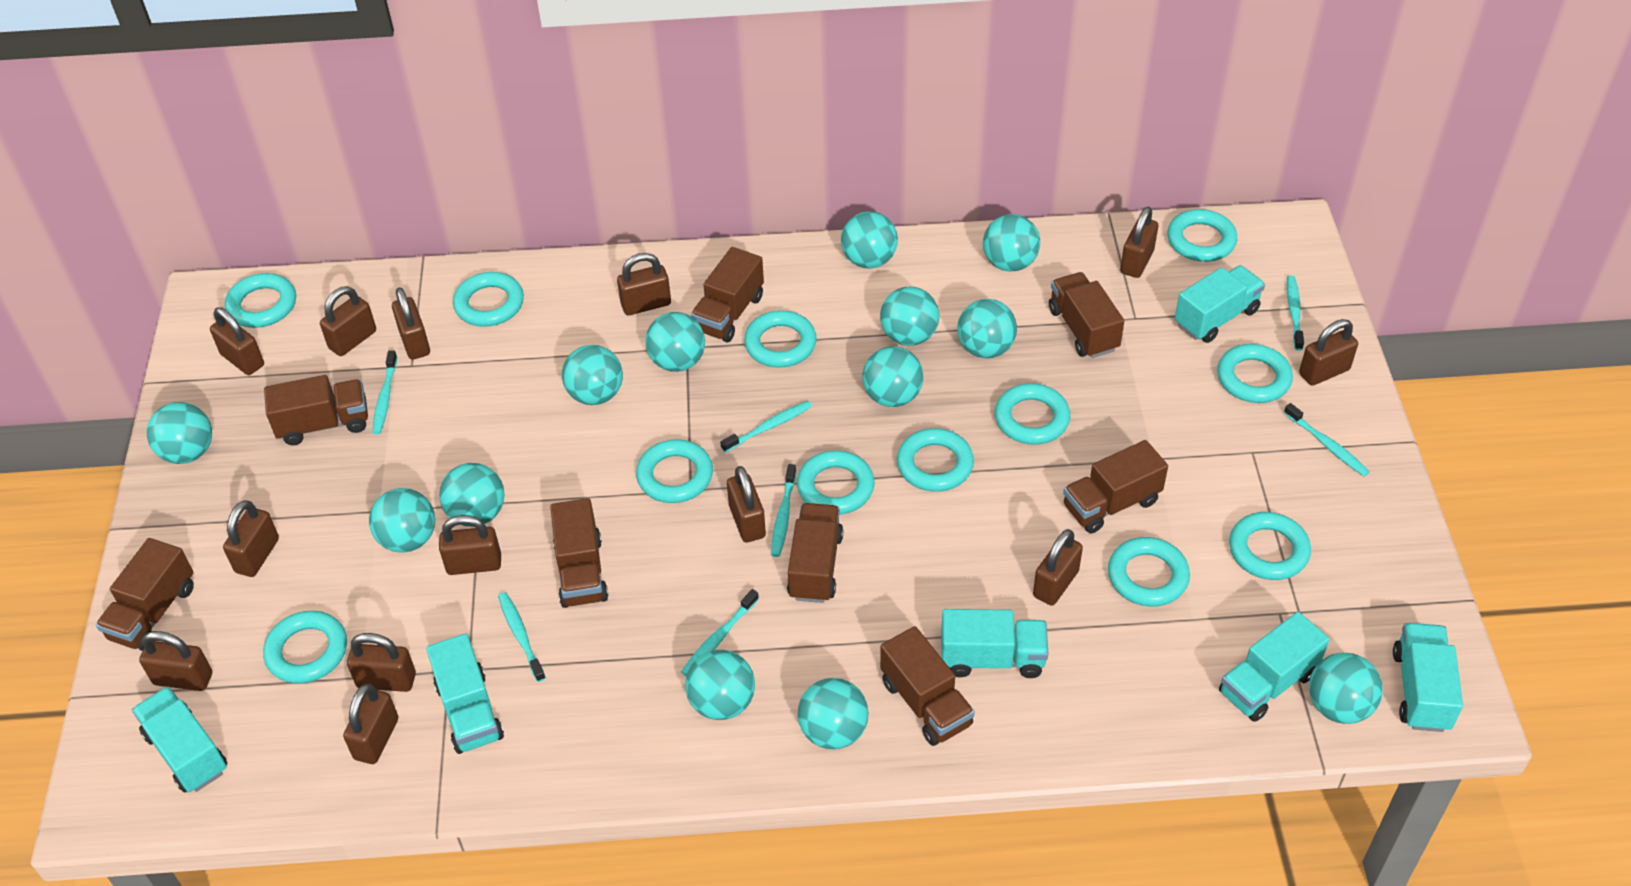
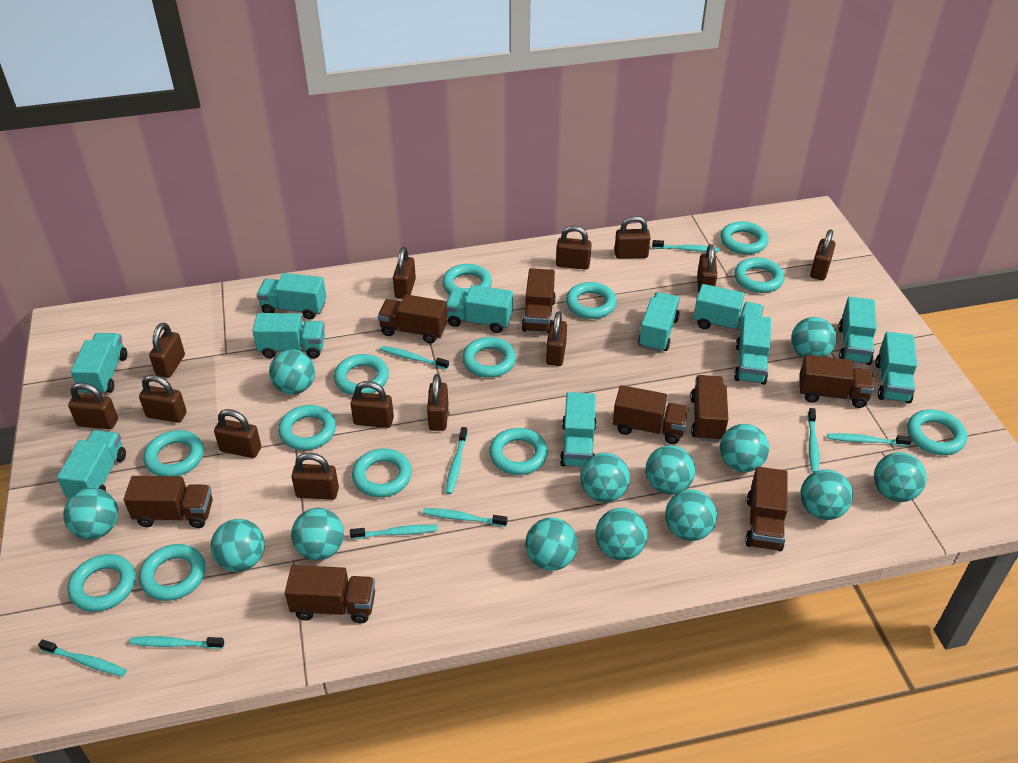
turquoise ring: 12 -> 13
turquoise toothbrush: 7 -> 9
turquoise truck: 6 -> 11

